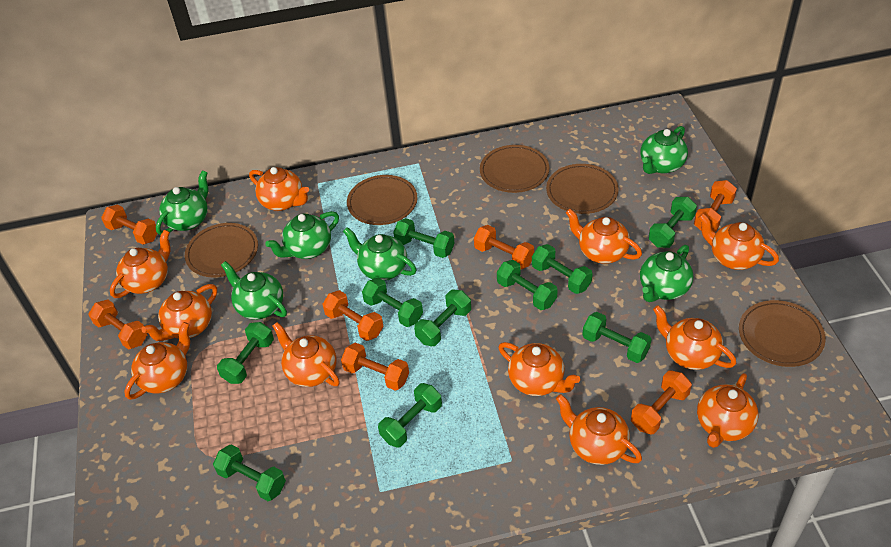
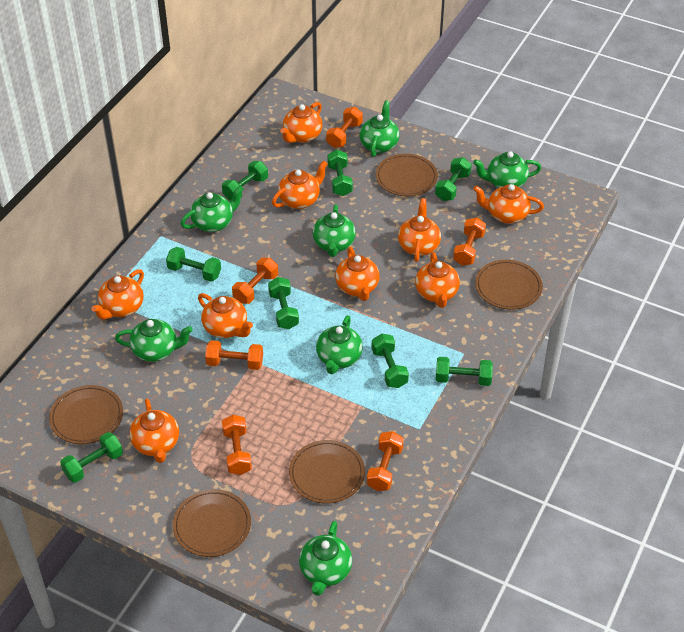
green dumbbell: 10 -> 8
green teapot: 6 -> 7
orange dumbbell: 7 -> 6
orange teapot: 11 -> 9

